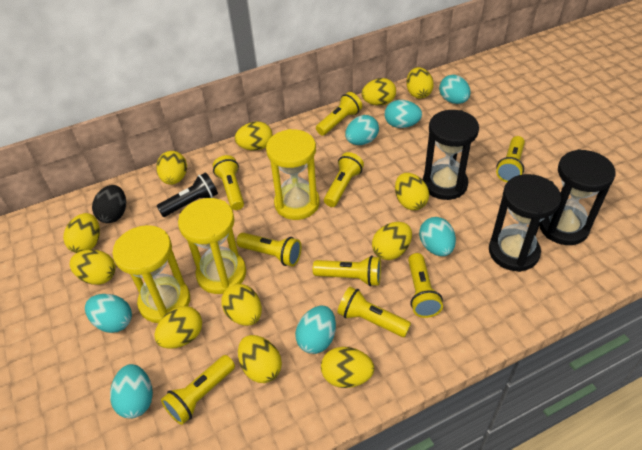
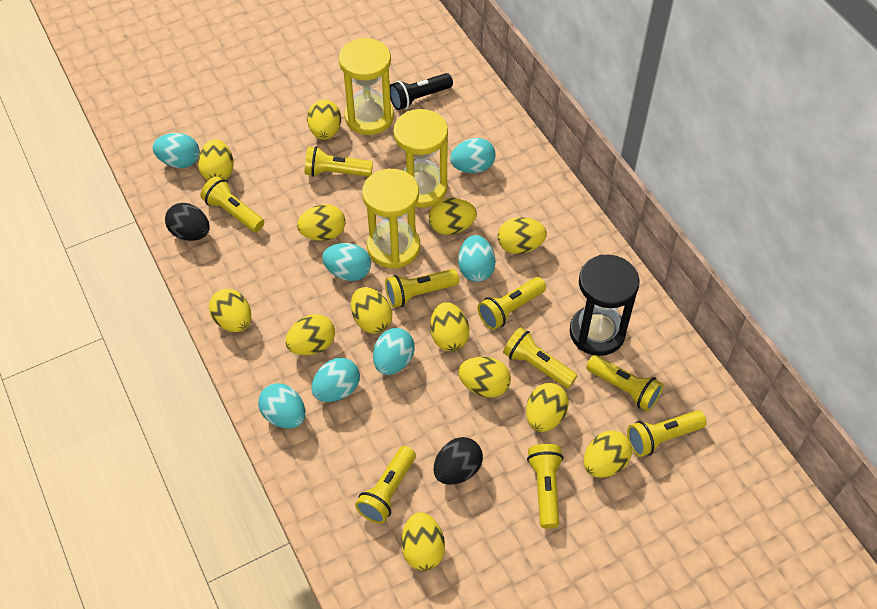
black egg: 1 -> 2
black hourglass: 3 -> 1
yellow egg: 12 -> 13

